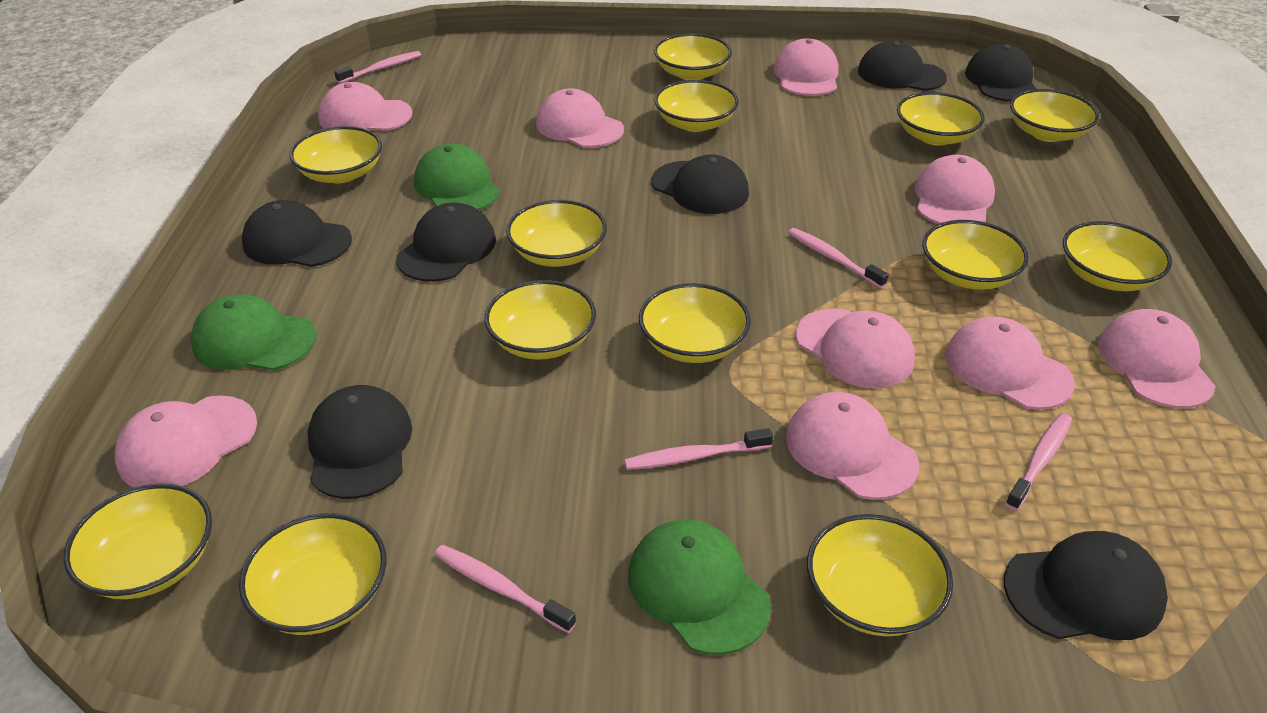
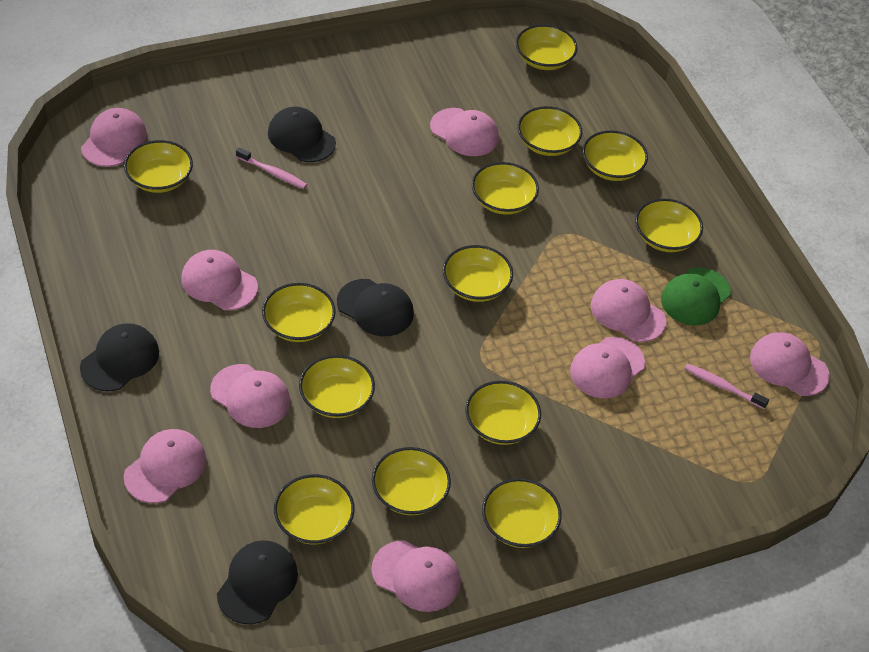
black cap: 7 -> 4
green cap: 3 -> 1
pink toothbrush: 5 -> 2

